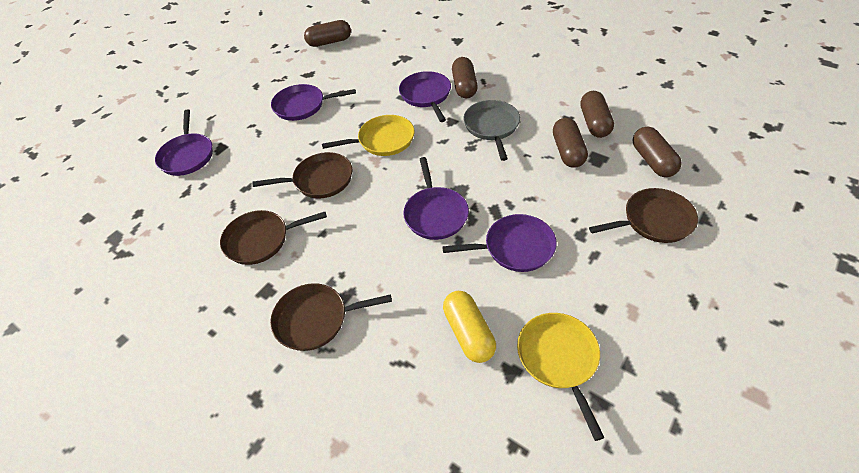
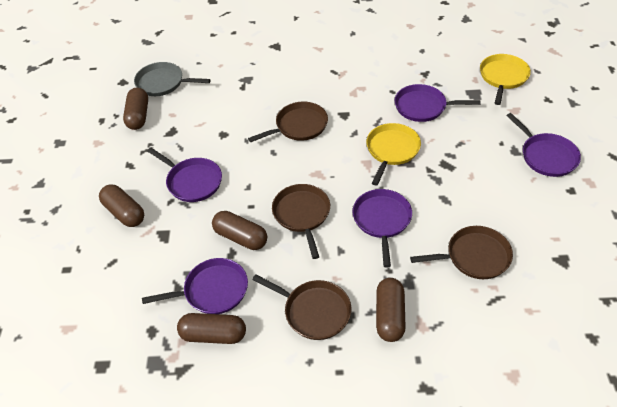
yellow capsule: 1 -> 0

